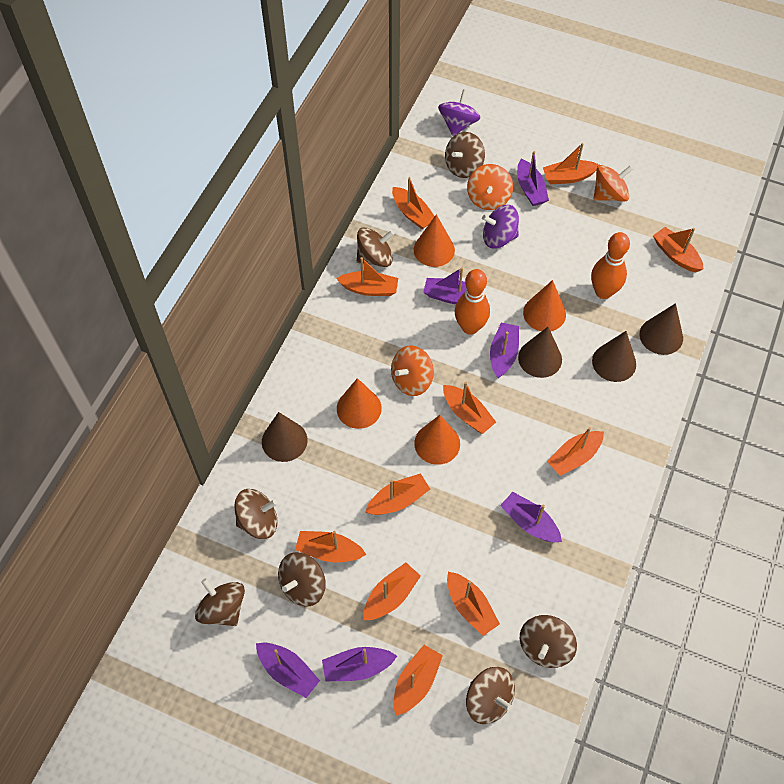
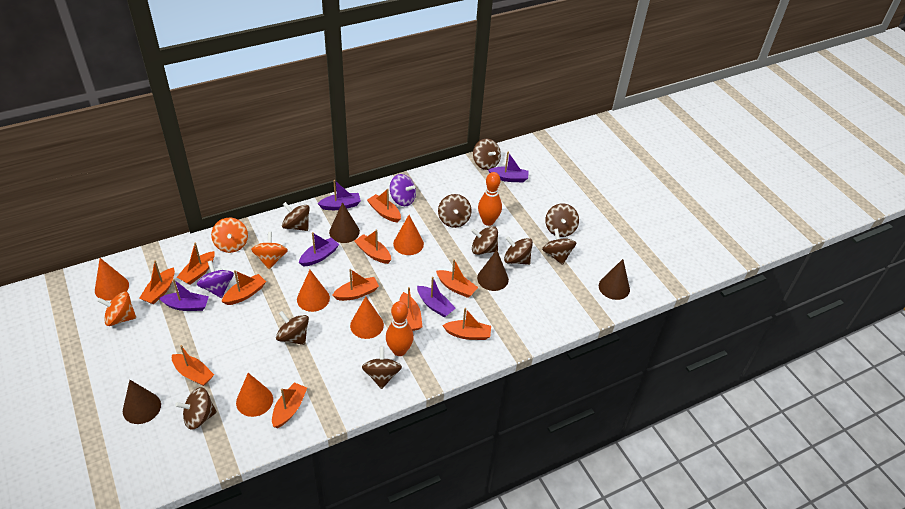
brown spinning top: 7 -> 10
orange cone: 4 -> 5
purple boat: 6 -> 5

